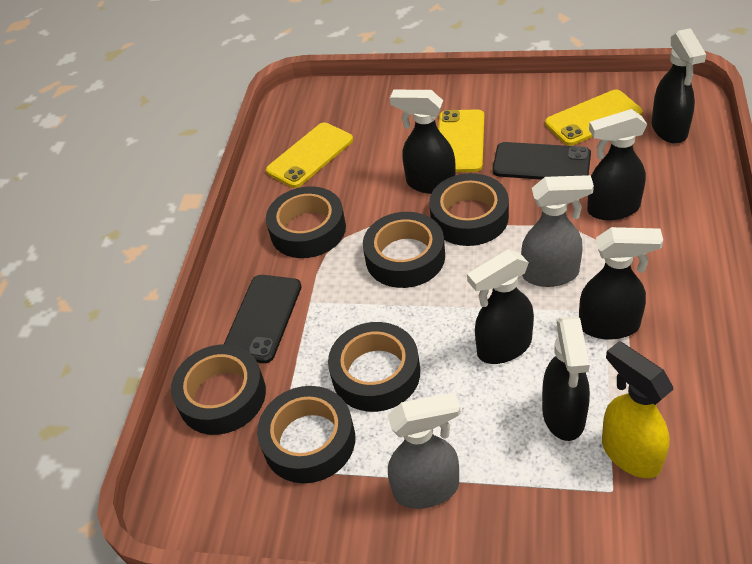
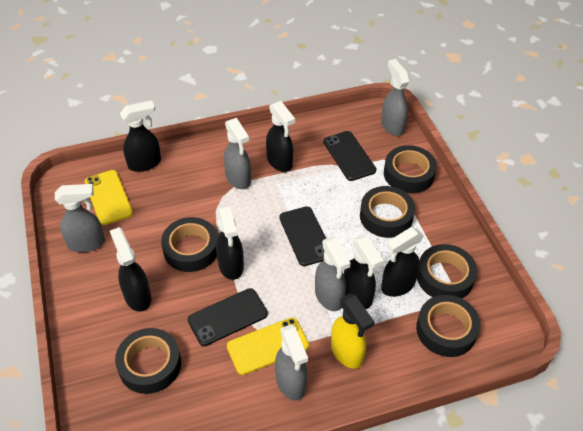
black phone: 2 -> 3
grey spray bottle: 2 -> 5
yellow phone: 3 -> 2

